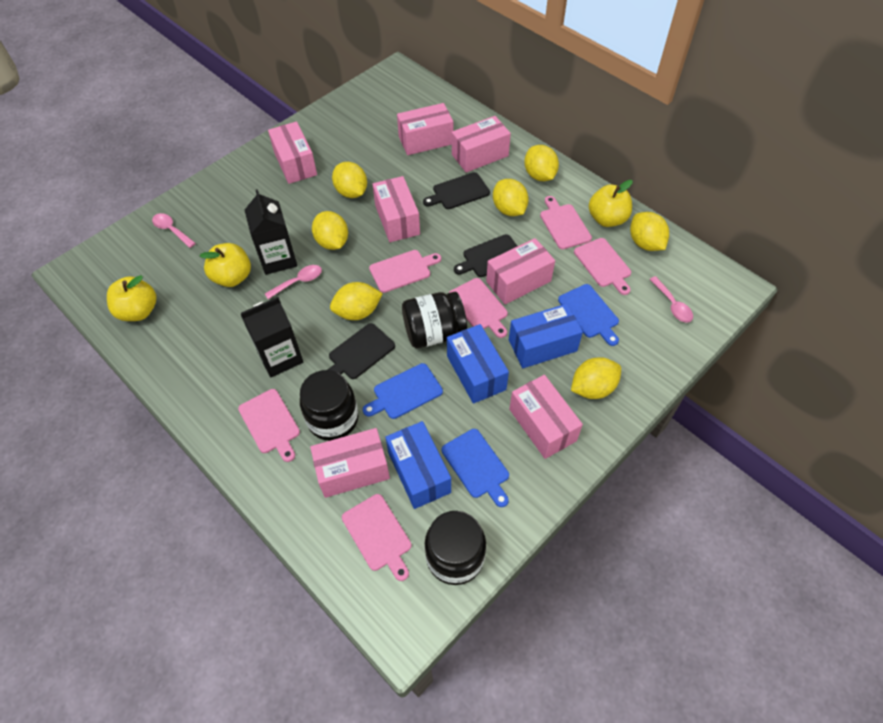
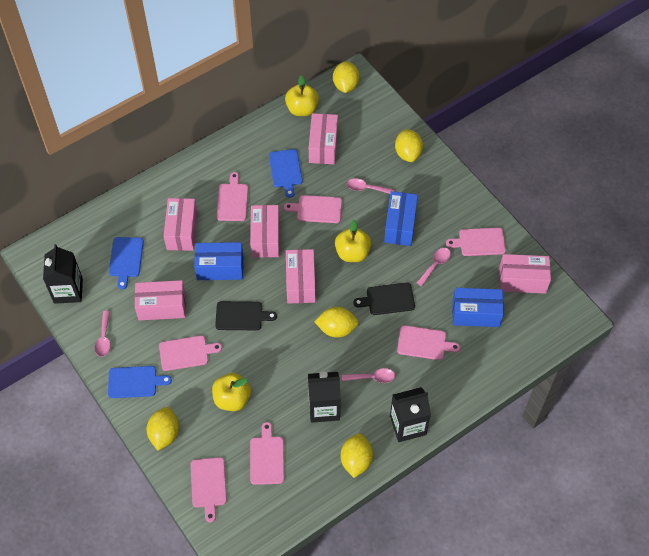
black carton: 2 -> 3
black cutting board: 3 -> 2
black jar: 3 -> 0
pink box: 7 -> 6
pink cutting board: 6 -> 7
pink spoon: 3 -> 4
yellow lemon: 7 -> 5

